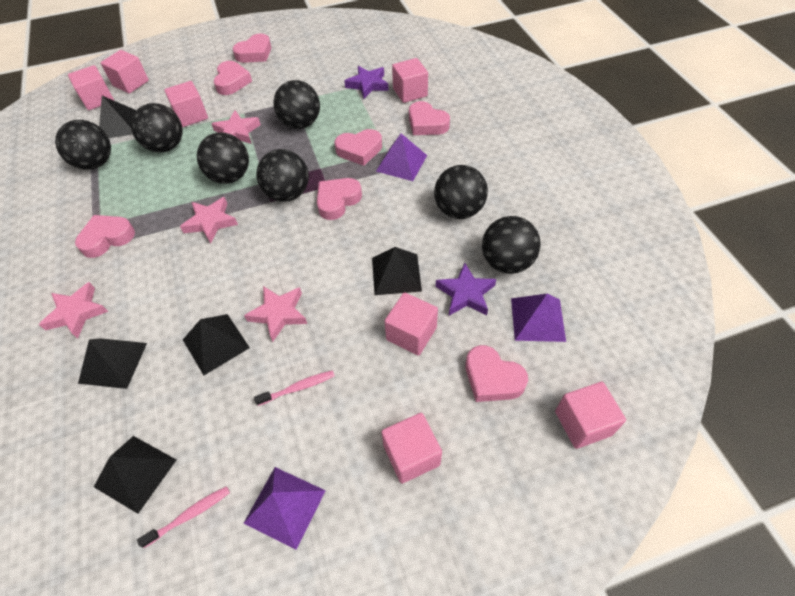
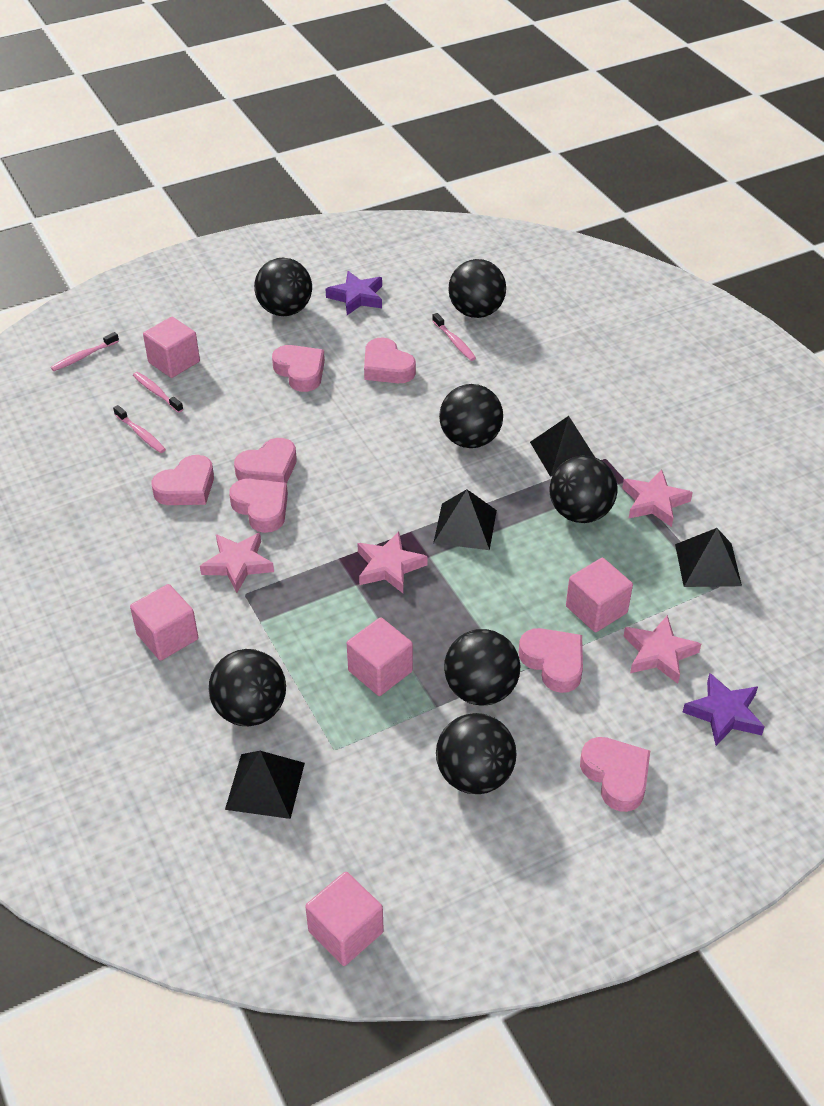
black pyramid: 5 -> 4
pink cube: 7 -> 5
pink toothbrush: 2 -> 4
purple pyramid: 3 -> 0

